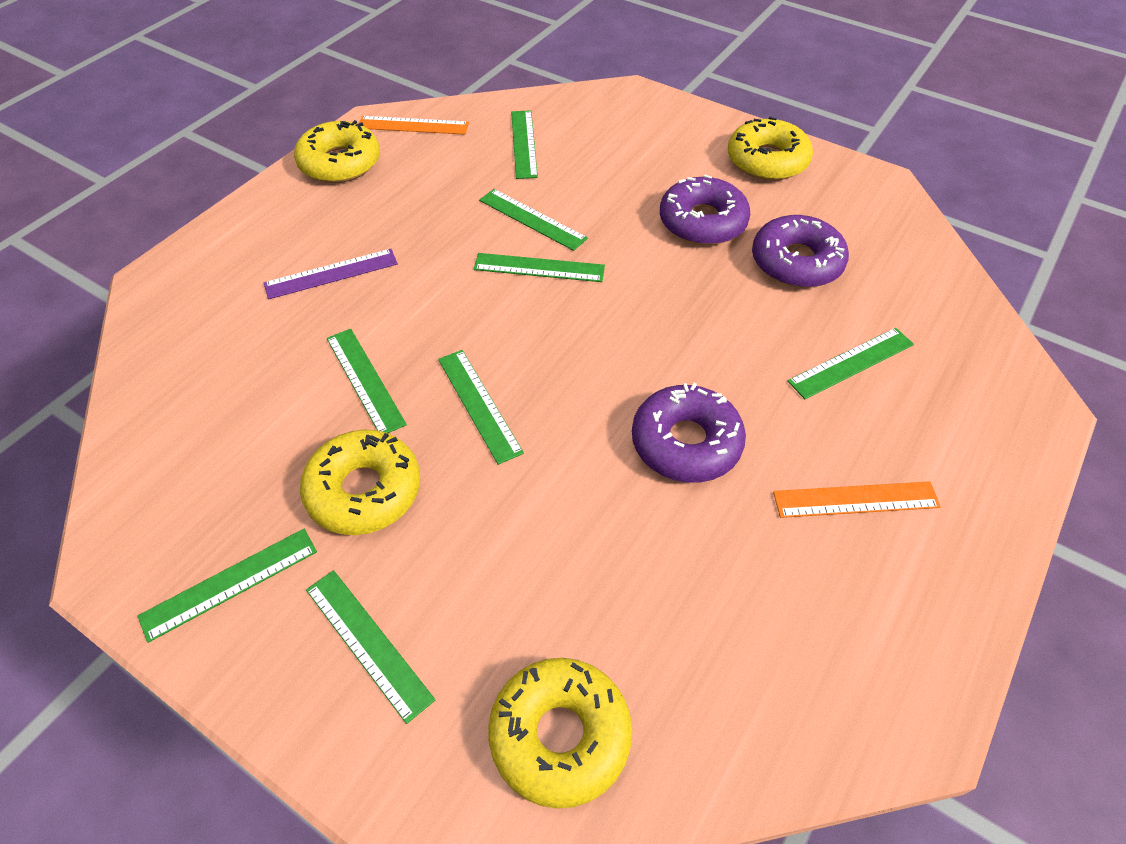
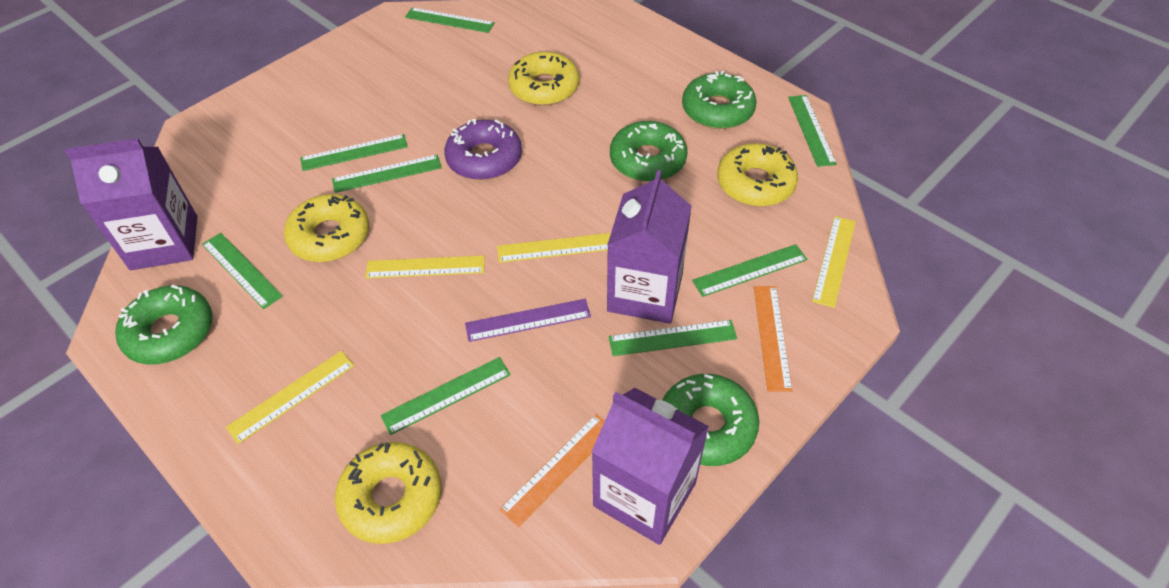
green donut: 0 -> 4
purple carton: 0 -> 3
purple donut: 3 -> 1
yellow ruler: 0 -> 4

